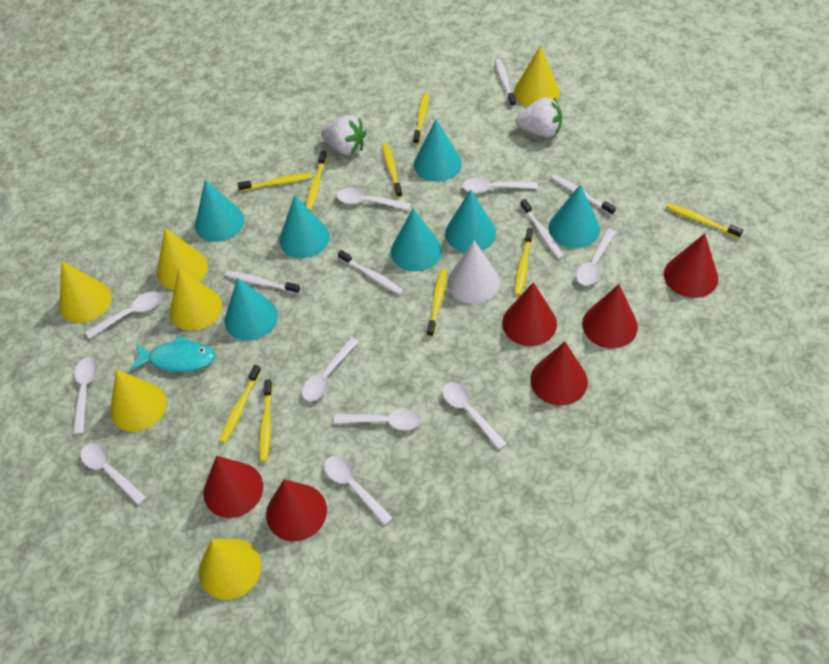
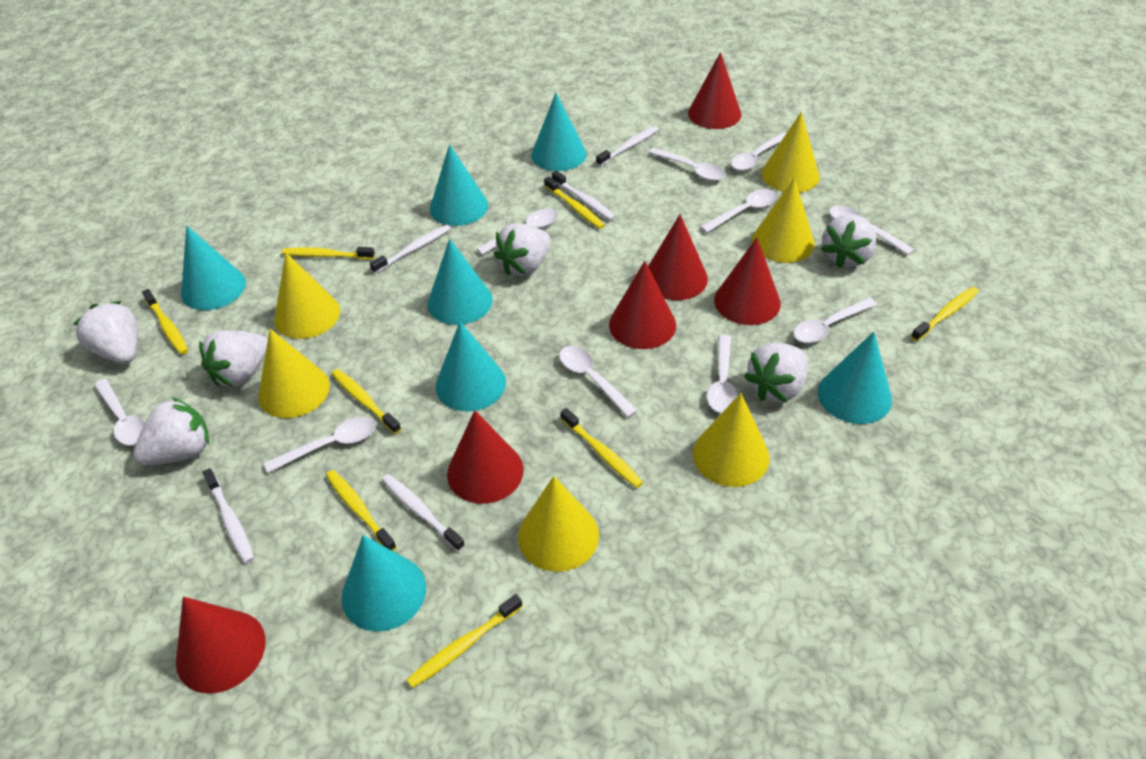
turquoise fish: 1 -> 0
white cone: 1 -> 0
white strawberry: 2 -> 6
yellow toothbrush: 9 -> 8

